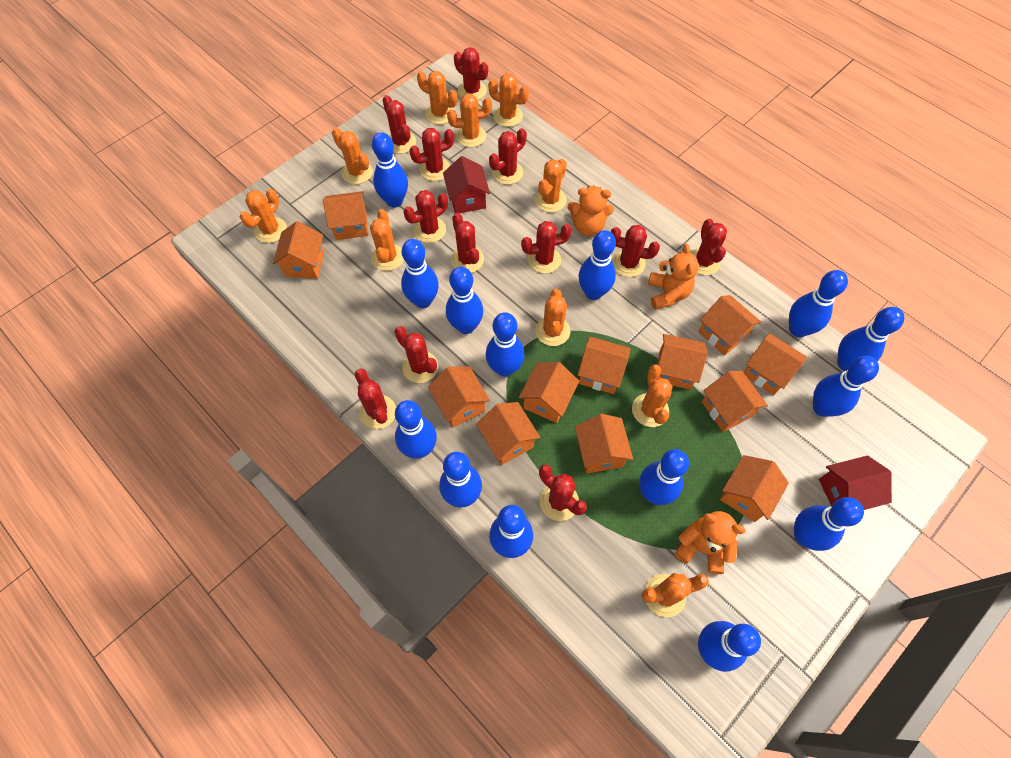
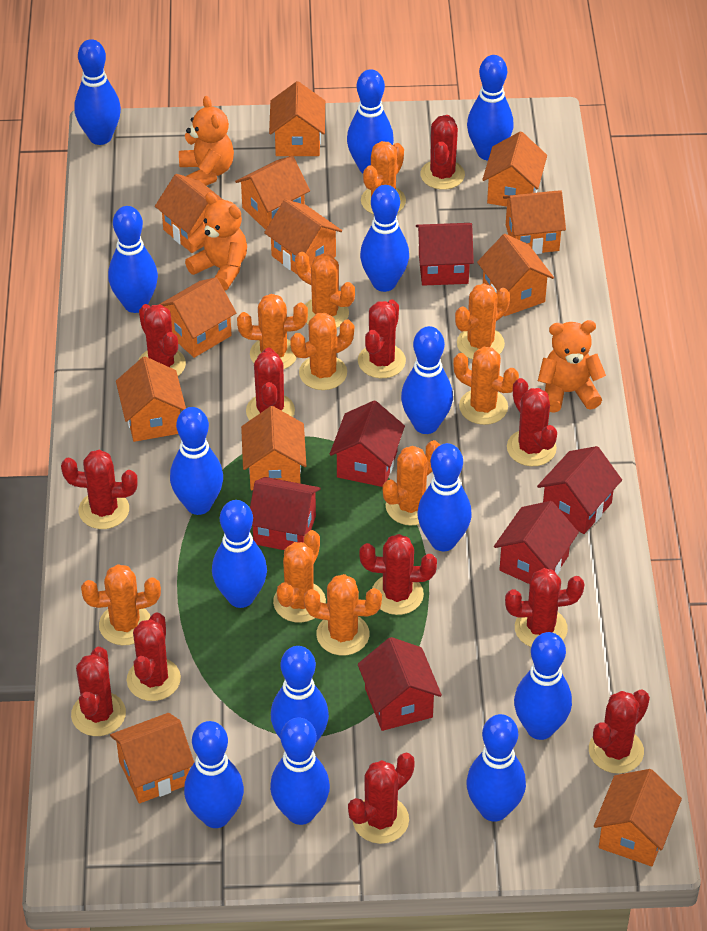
red house: 2 -> 6

